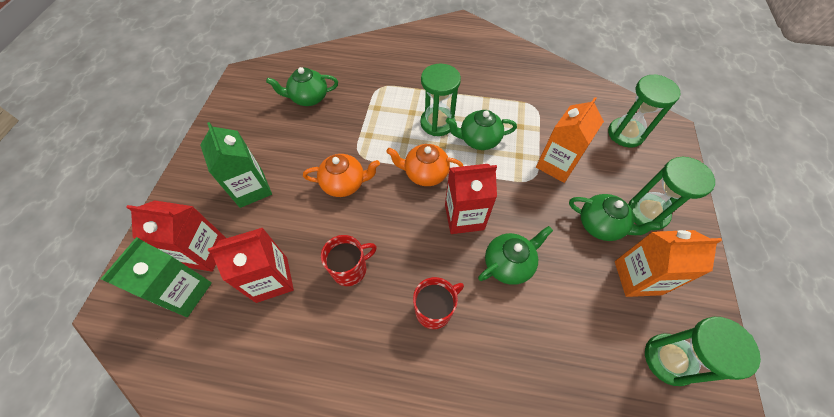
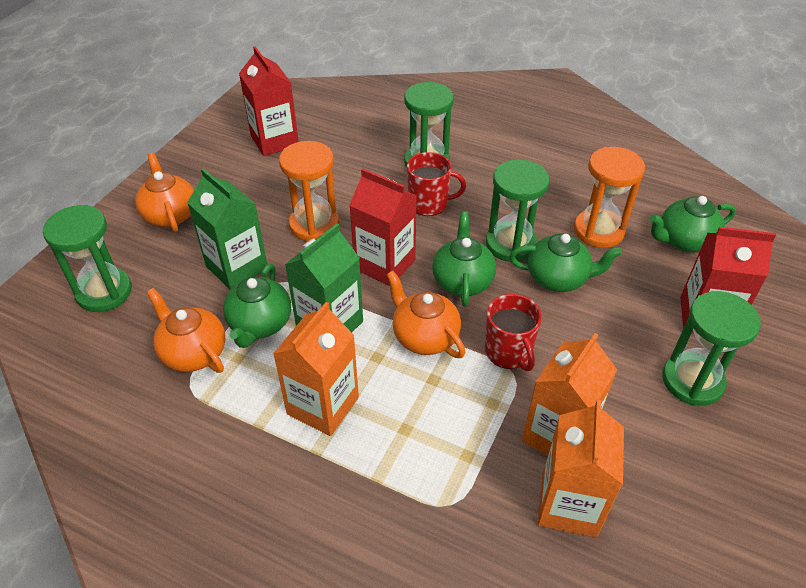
orange carton: 2 -> 3
orange hourglass: 0 -> 2
orange teapot: 2 -> 3

